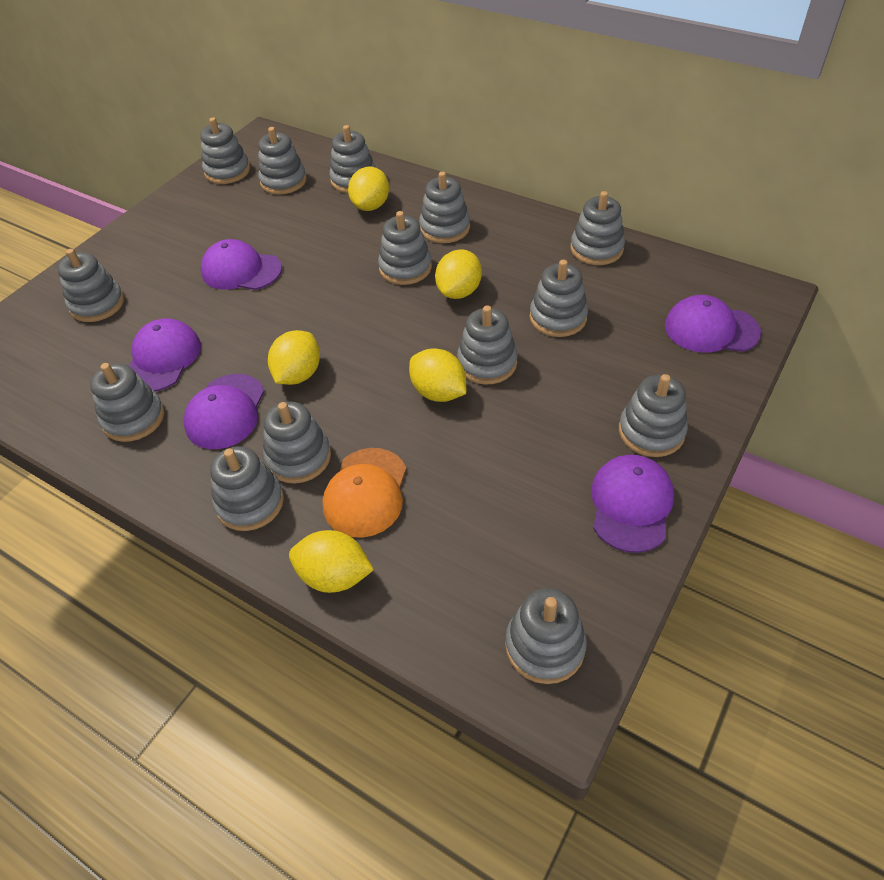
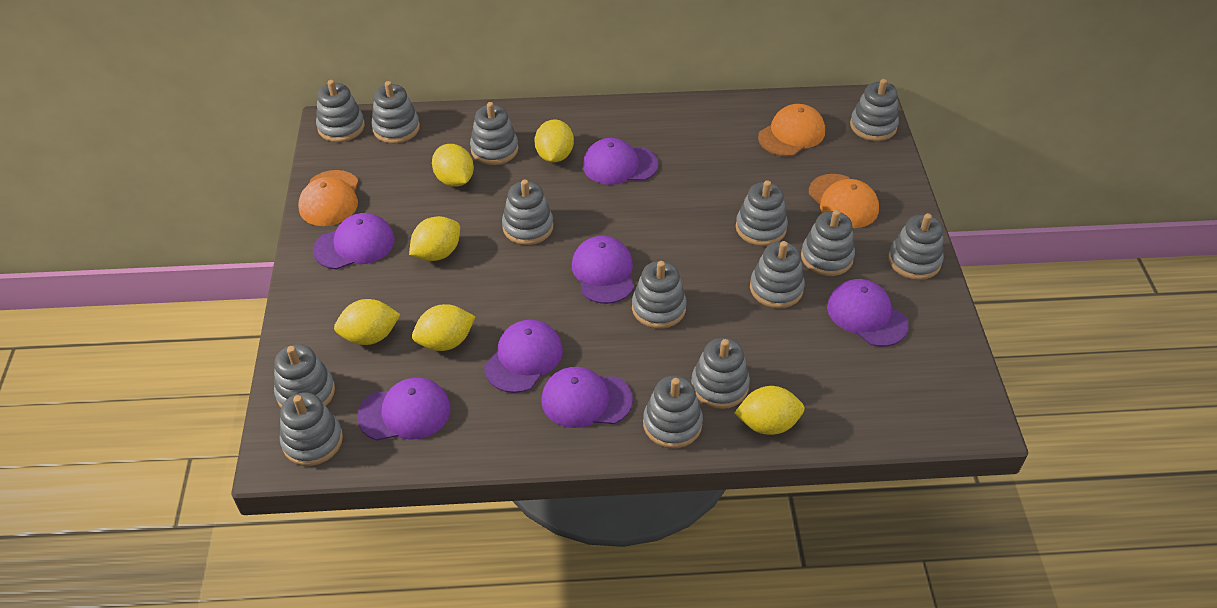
orange cap: 1 -> 3
purple cap: 5 -> 7
yellow lemon: 5 -> 6

